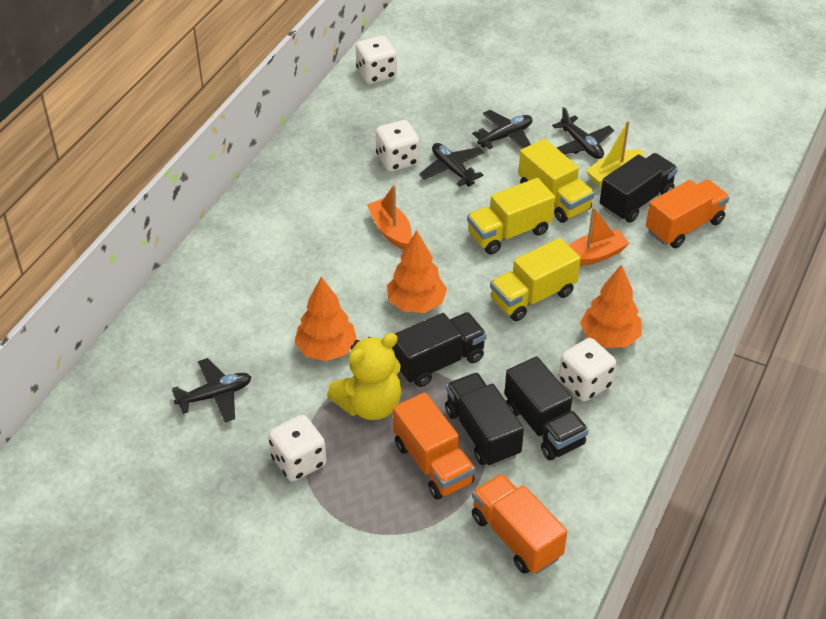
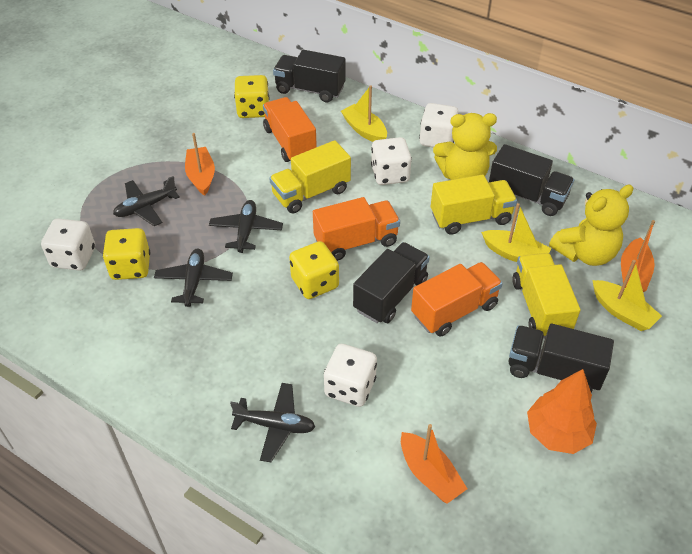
orange boat: 2 -> 3
orange tree: 3 -> 1
yellow boat: 1 -> 3
yellow dice: 0 -> 3
yellow teddy bear: 1 -> 2

